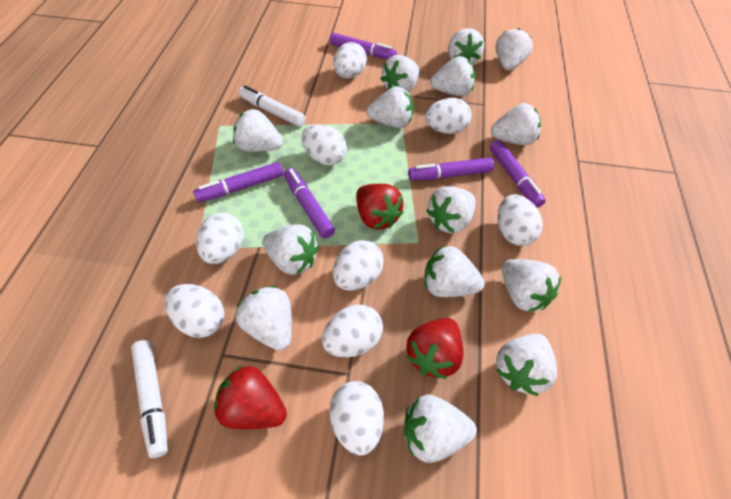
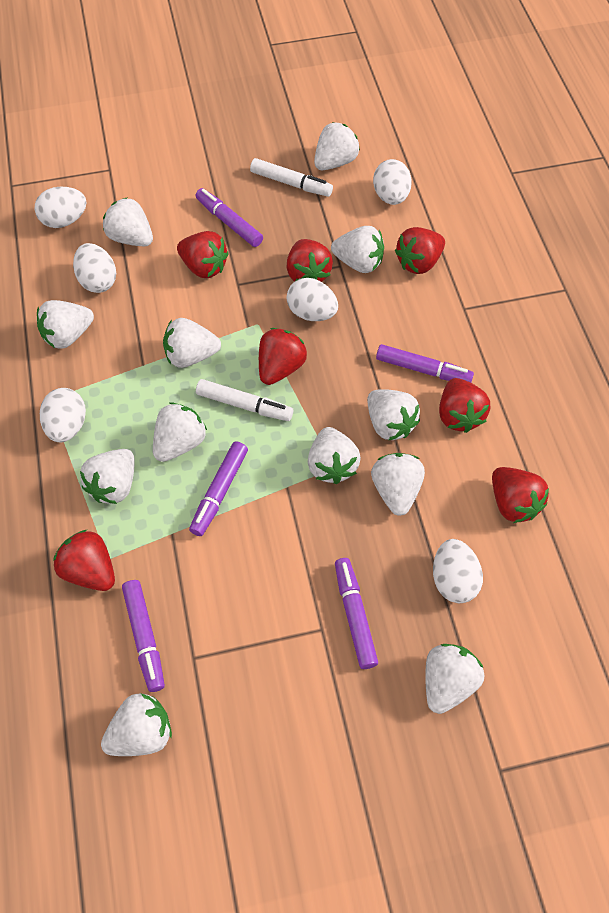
red strawberry: 3 -> 7
white egg: 9 -> 6
white strawberry: 14 -> 12

